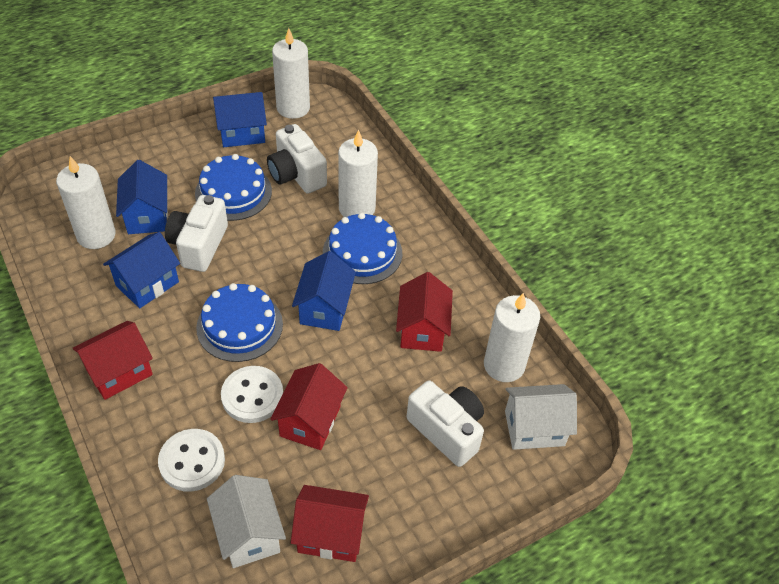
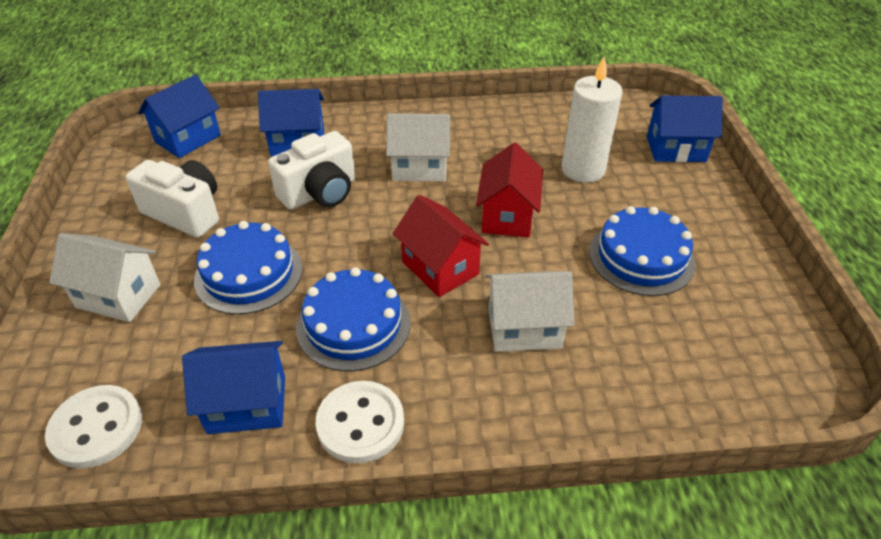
red house: 4 -> 2
white camera: 3 -> 2
white candle: 4 -> 1
white house: 2 -> 3

